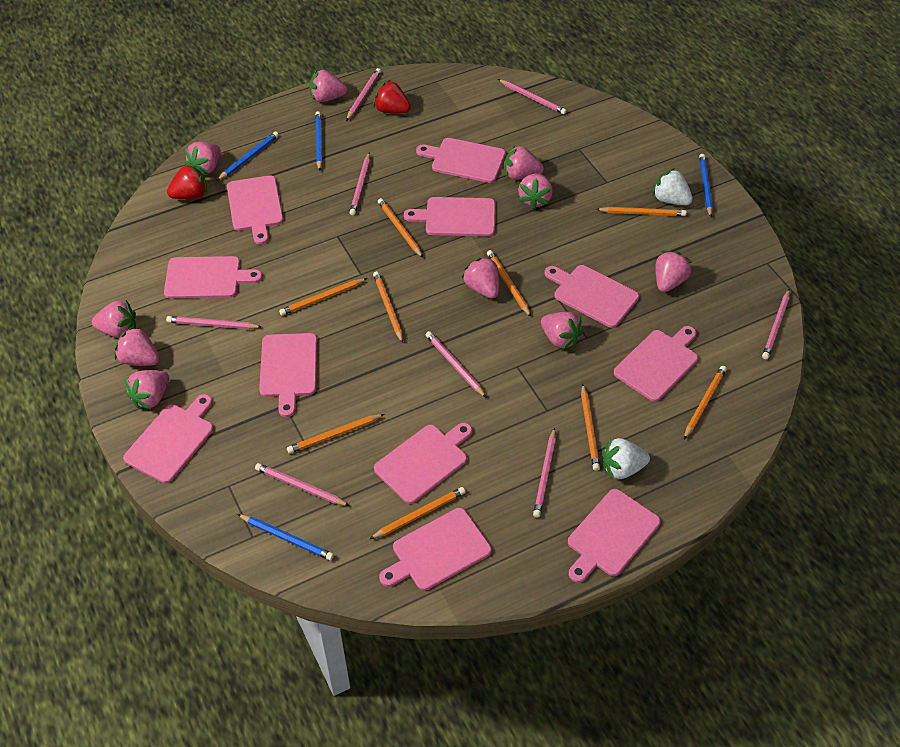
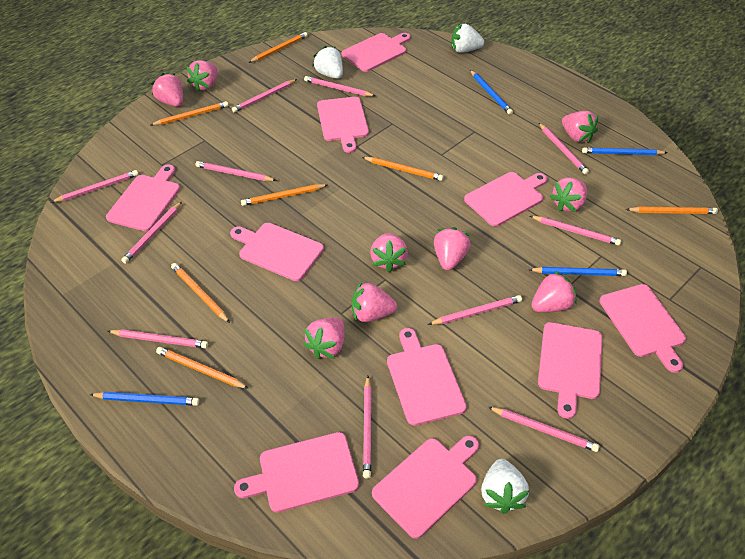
orange pencil: 9 -> 7
pink cutting board: 11 -> 10
pink pencil: 8 -> 11
pink strawberry: 10 -> 9
red strawberry: 2 -> 0
white strawberry: 2 -> 3

